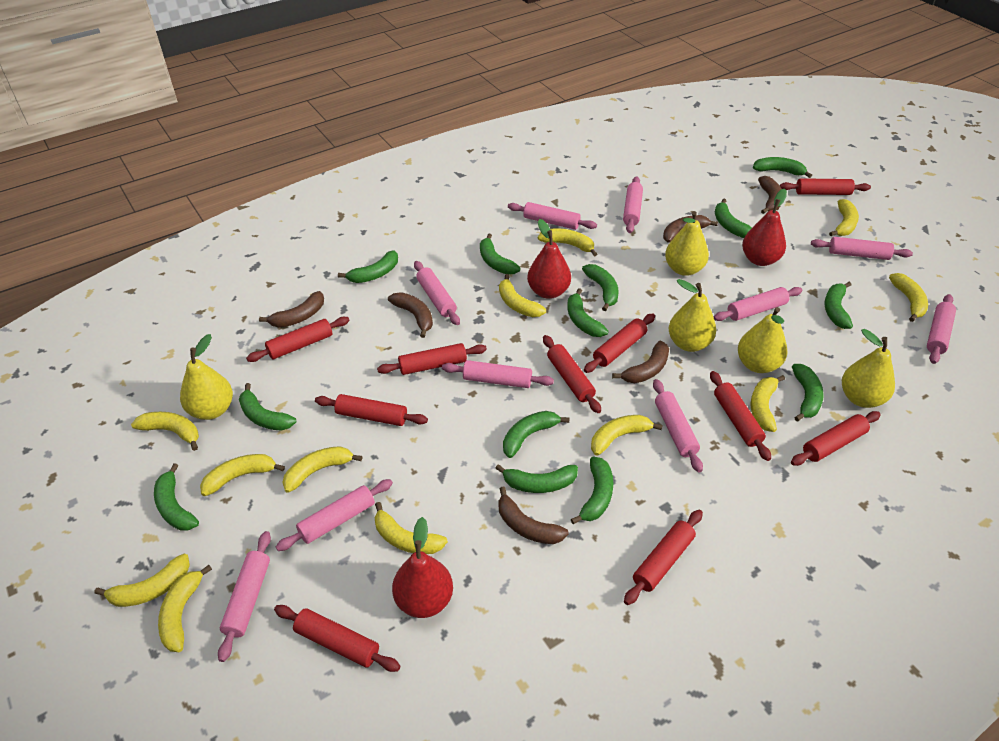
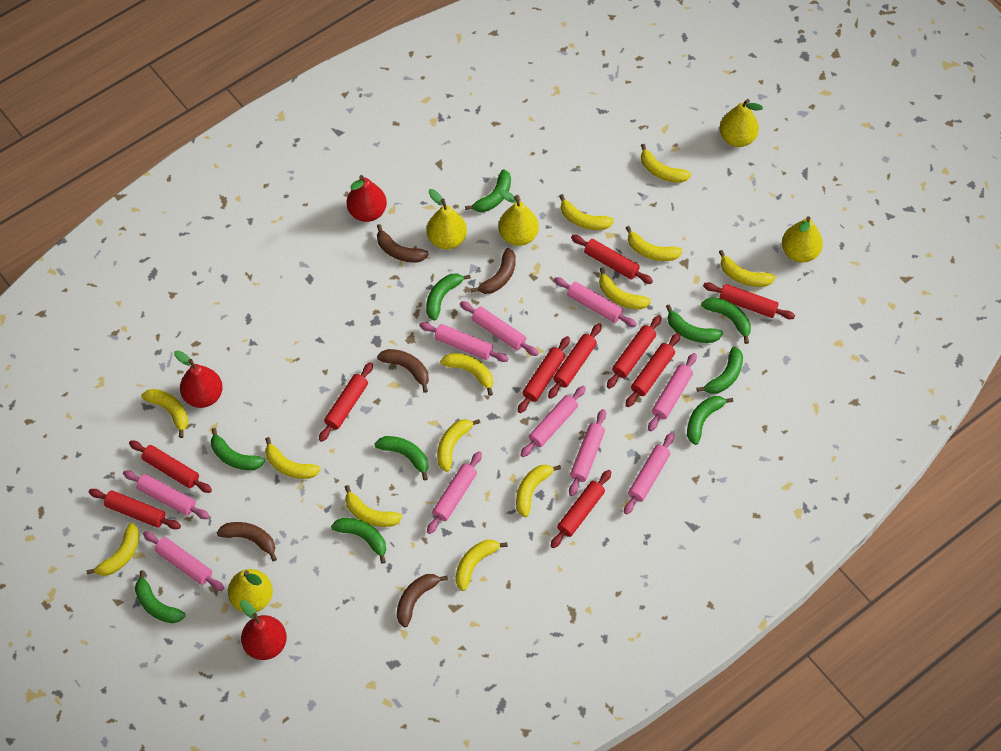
brown banana: 6 -> 5
green banana: 13 -> 10
yellow banana: 12 -> 13

